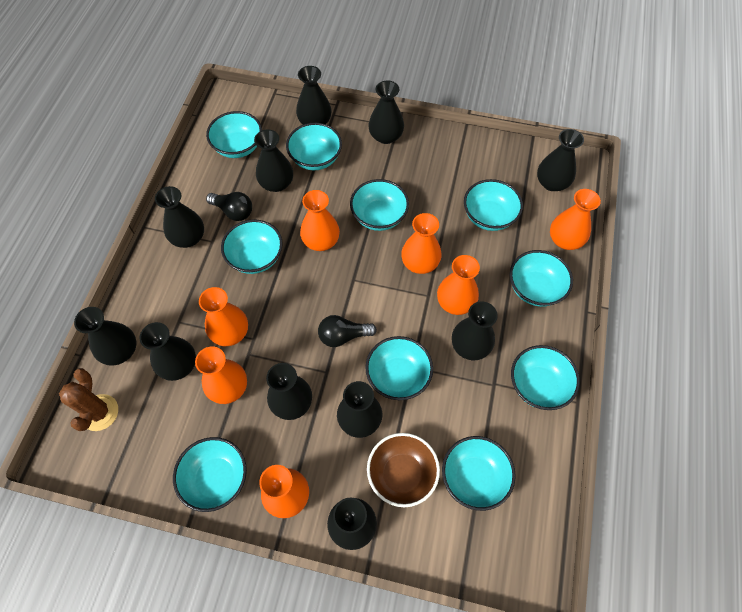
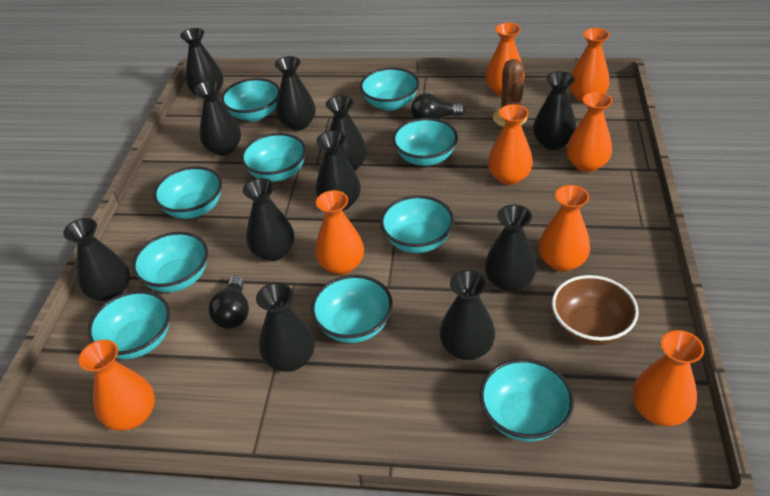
orange vase: 7 -> 8

